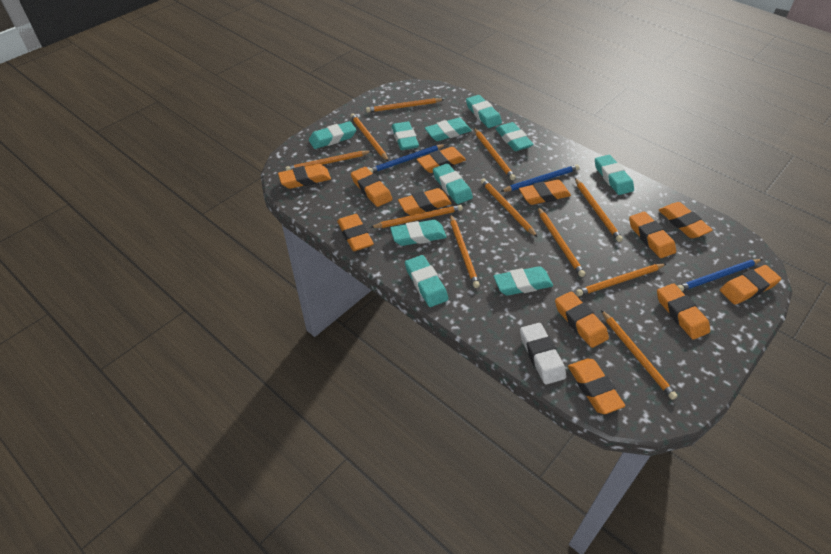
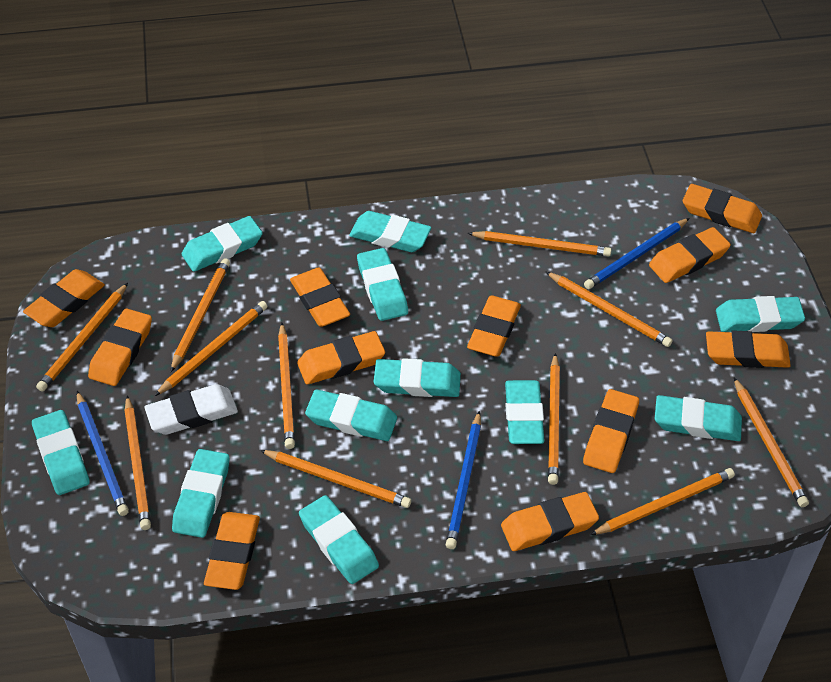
orange eraser: 12 -> 11
turquoise eraser: 10 -> 11

